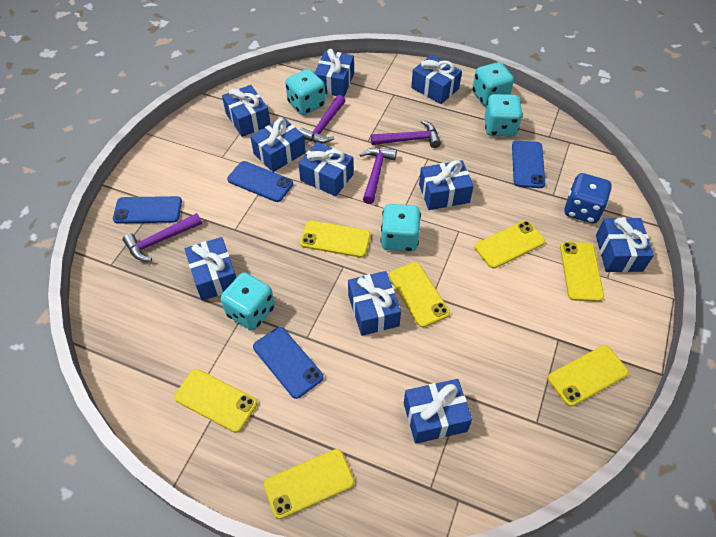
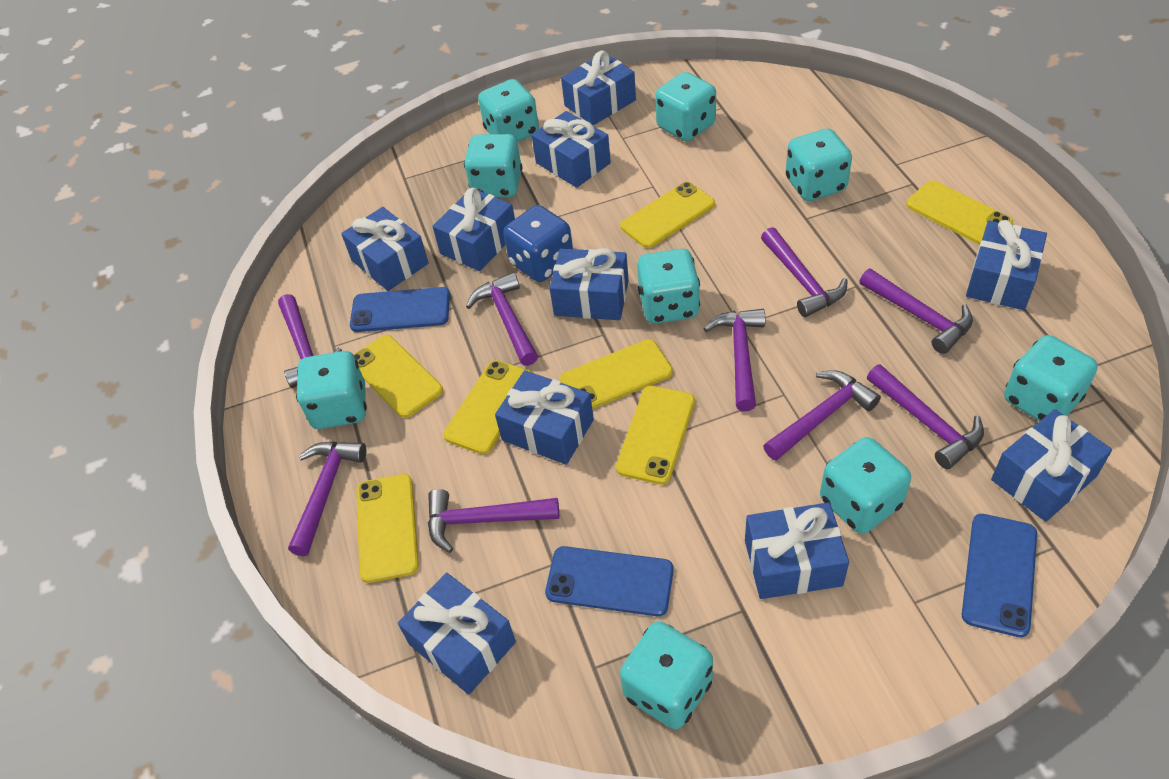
blue phone: 4 -> 3
purple hammer: 4 -> 9
turquoise dice: 5 -> 9

